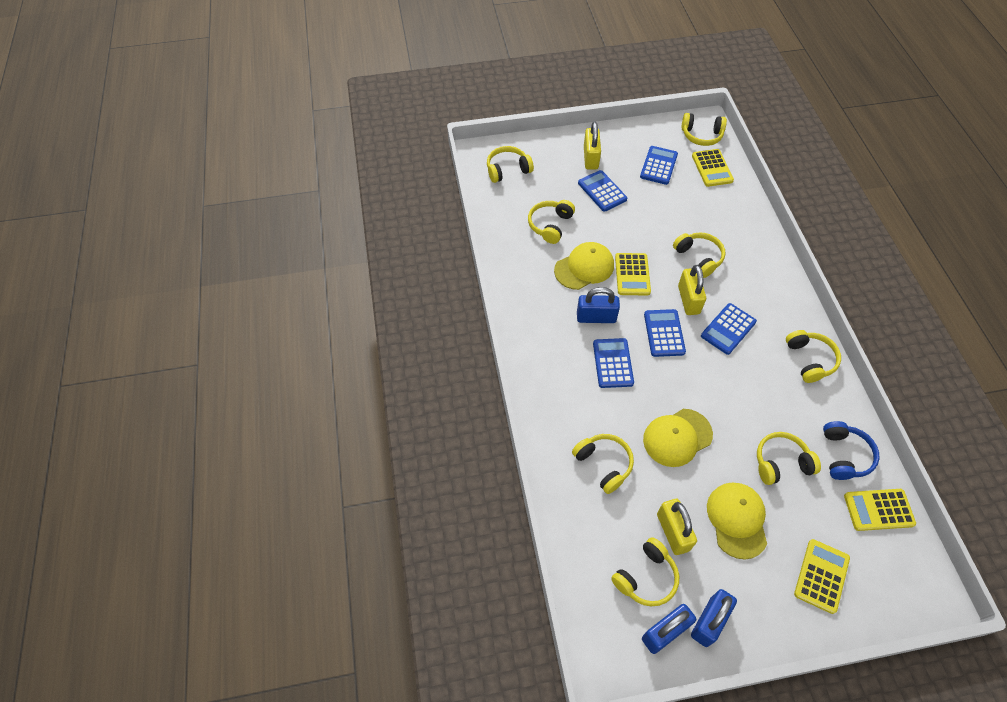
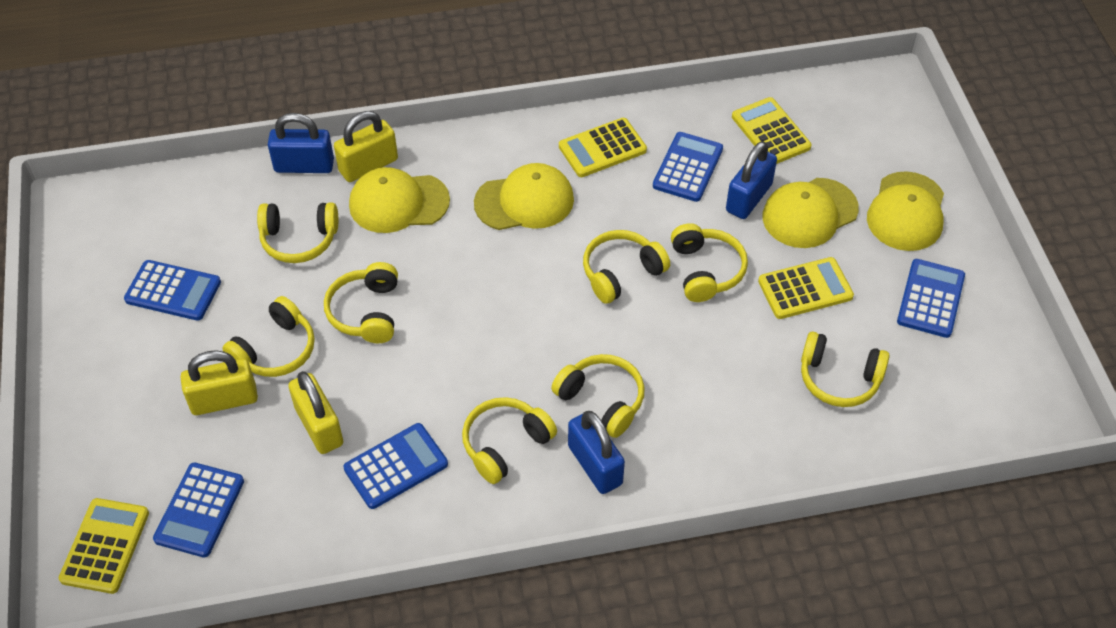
blue headphones: 1 -> 0
yellow cap: 3 -> 4

